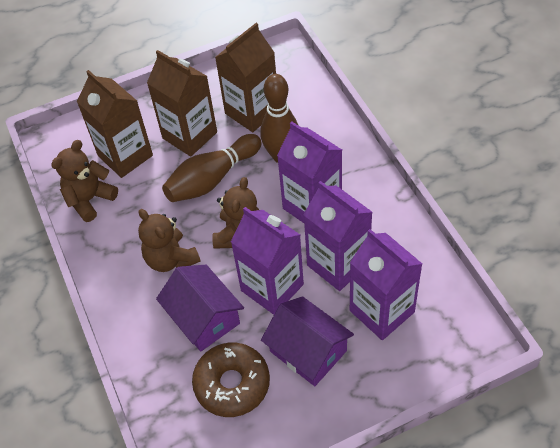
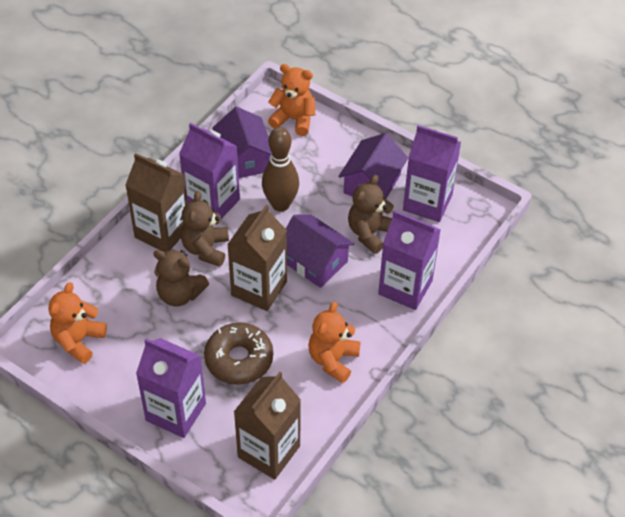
brown bowling pin: 2 -> 1
orange teddy bear: 0 -> 3
purple house: 2 -> 3

